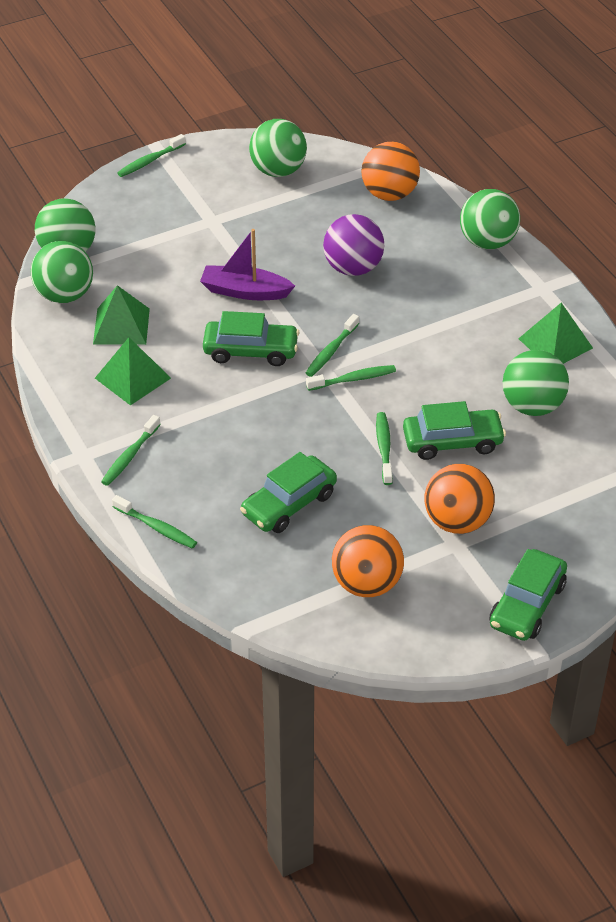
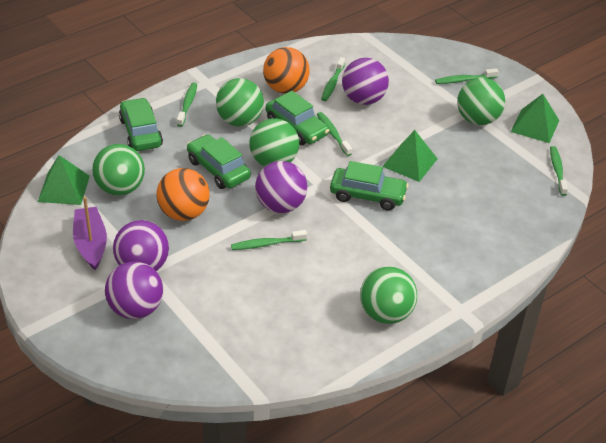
orange ball: 3 -> 2
purple ball: 1 -> 4

